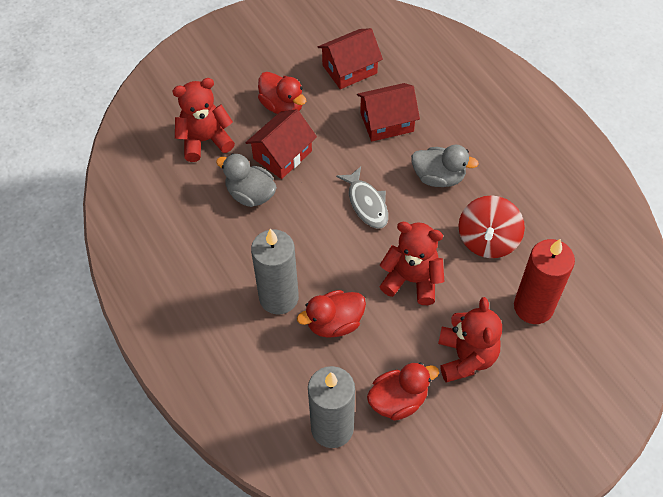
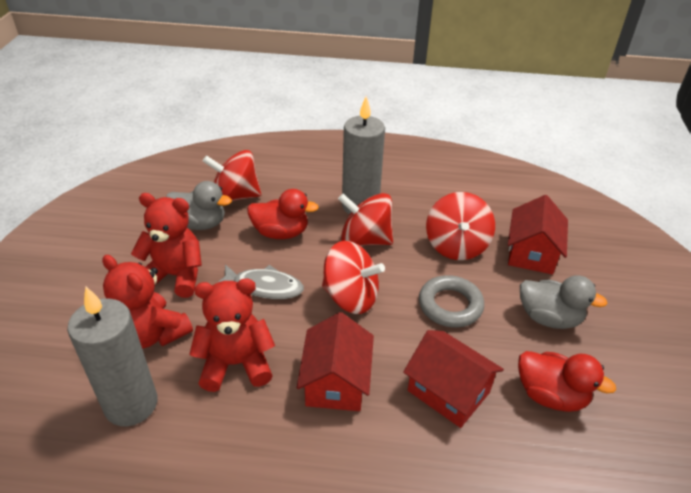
grey ring: 0 -> 1
red candle: 1 -> 0
red duck: 3 -> 2
red spinning top: 1 -> 4

